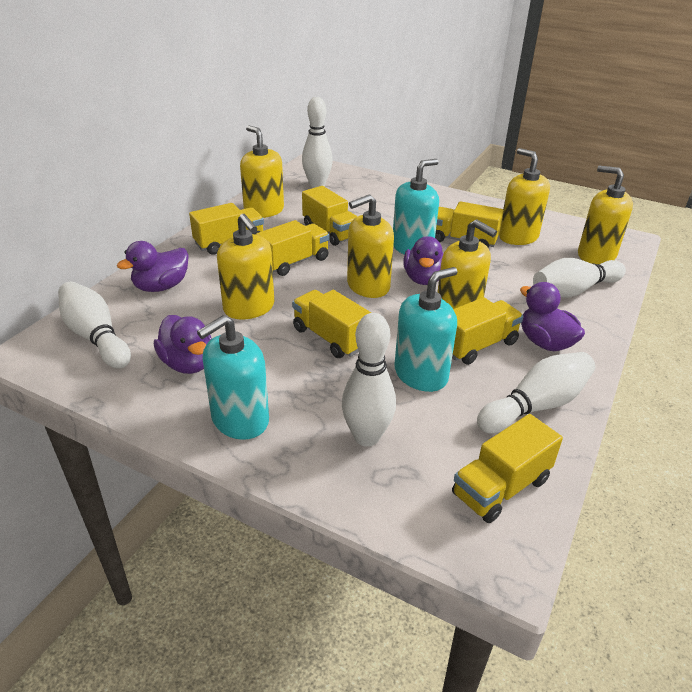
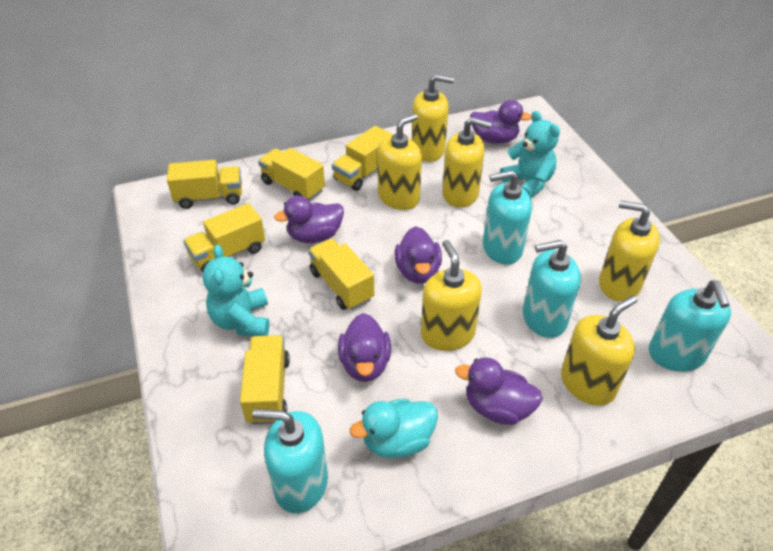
purple duck: 4 -> 5
turquoise duck: 0 -> 1
turquoise soap dispenser: 3 -> 4
turquoise teddy bear: 0 -> 2
white bowling pin: 5 -> 0
yellow truck: 7 -> 6

